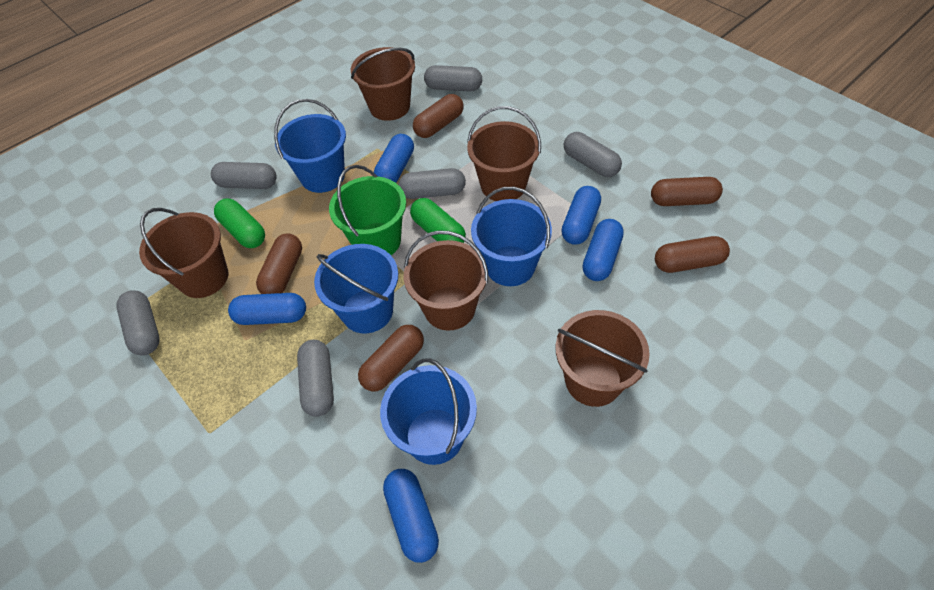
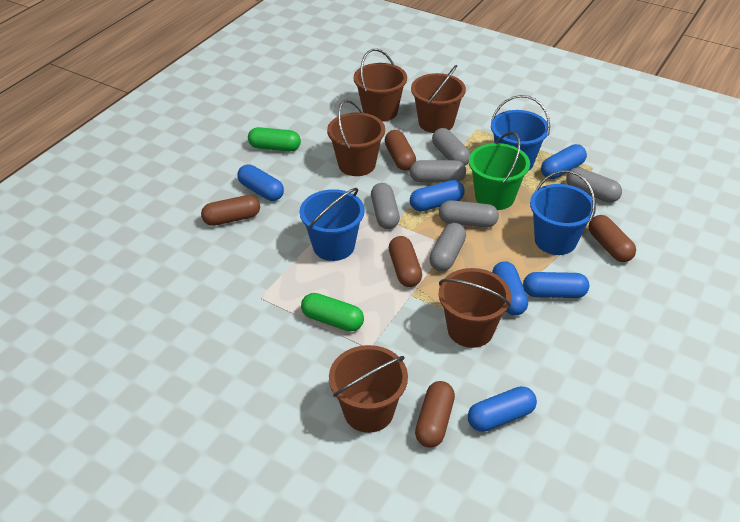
blue bucket: 4 -> 3
blue capsule: 5 -> 6

